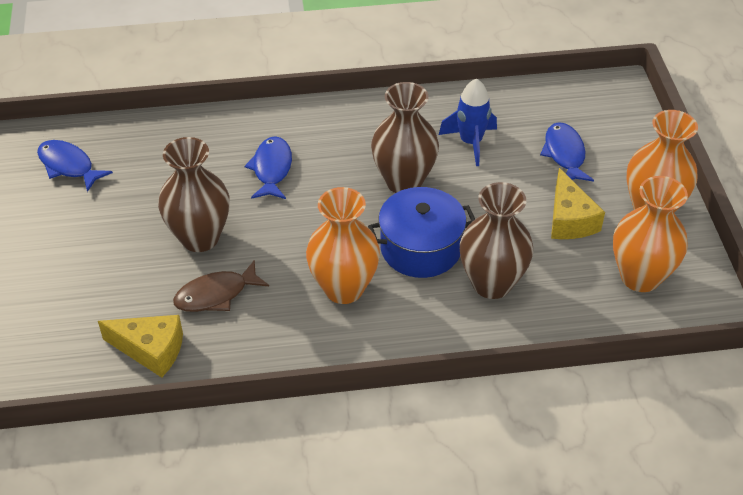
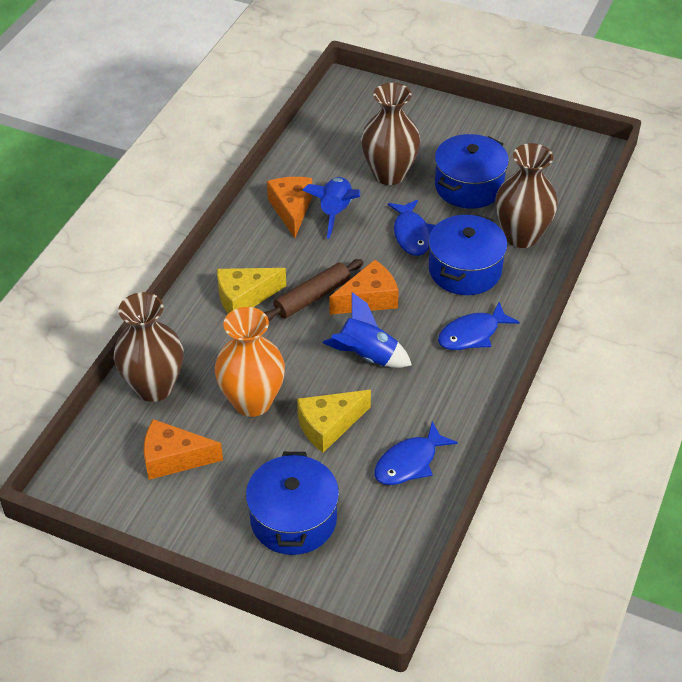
blue pot: 1 -> 3
blue rocket: 1 -> 2
brown fish: 1 -> 0
brown rolling pin: 0 -> 1
orange cheese: 0 -> 3
orange vase: 3 -> 1

